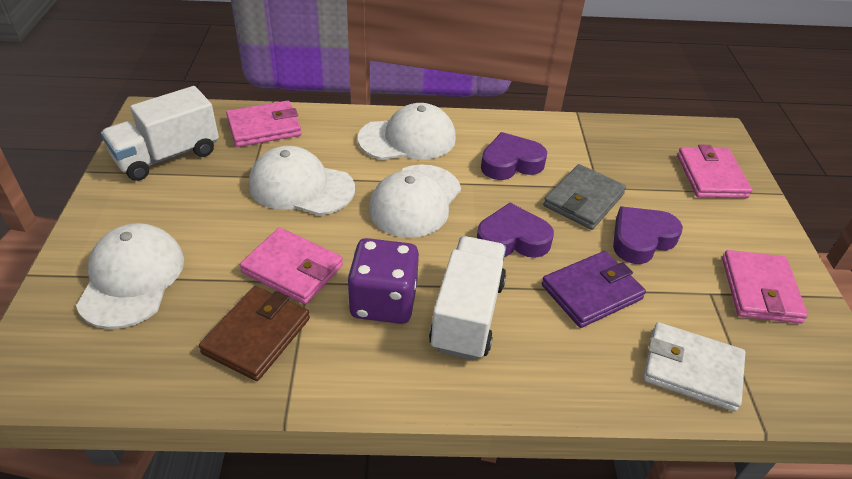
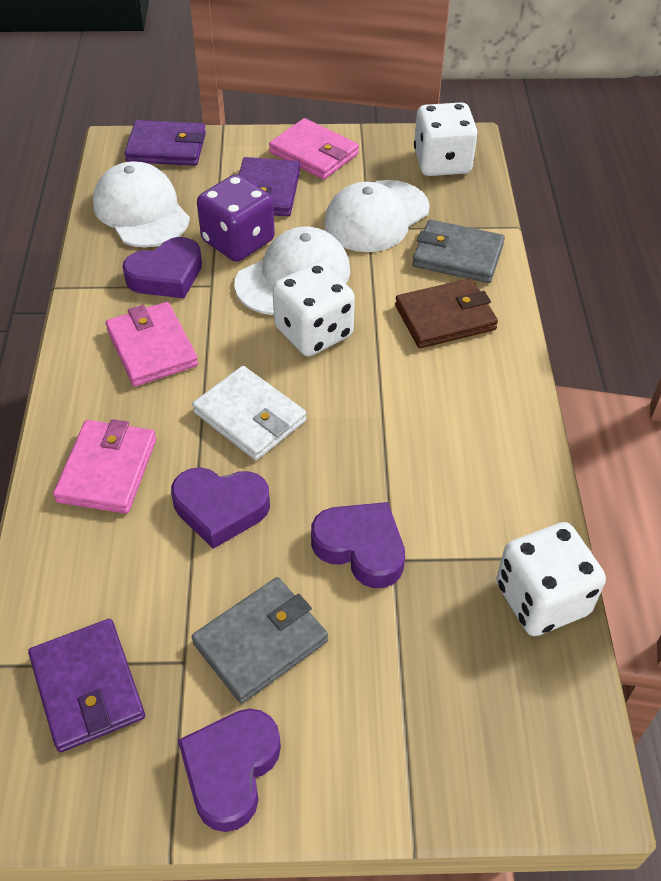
grey wallet: 1 -> 2
pink wallet: 4 -> 3
purple heart: 3 -> 4
purple wallet: 1 -> 3
white cap: 4 -> 3
white dice: 0 -> 3
white truck: 2 -> 0

